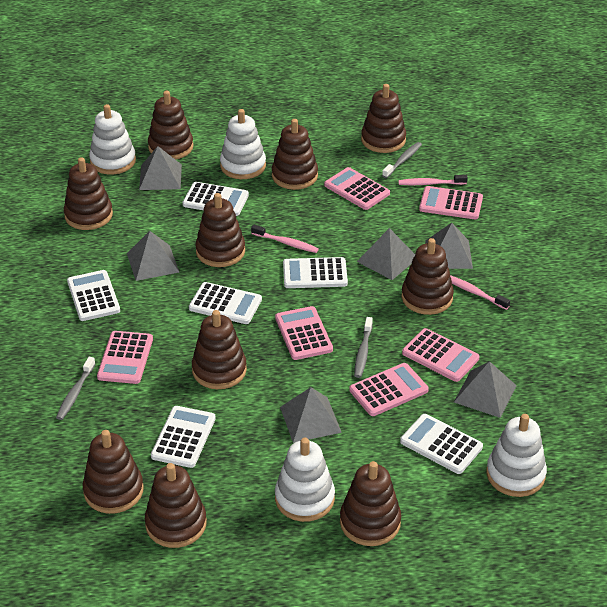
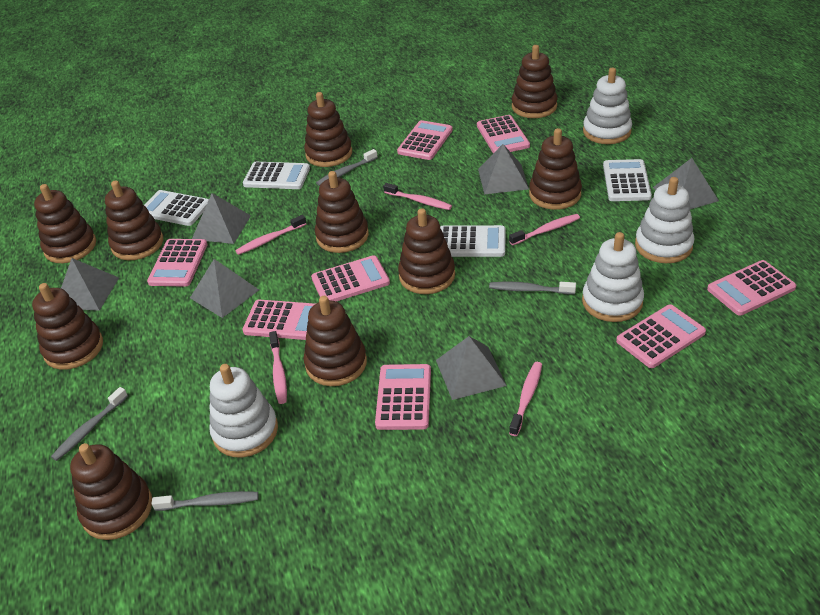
grey toothbrush: 3 -> 4
pink calculator: 6 -> 8
pink toothbrush: 3 -> 5
white calculator: 6 -> 4

